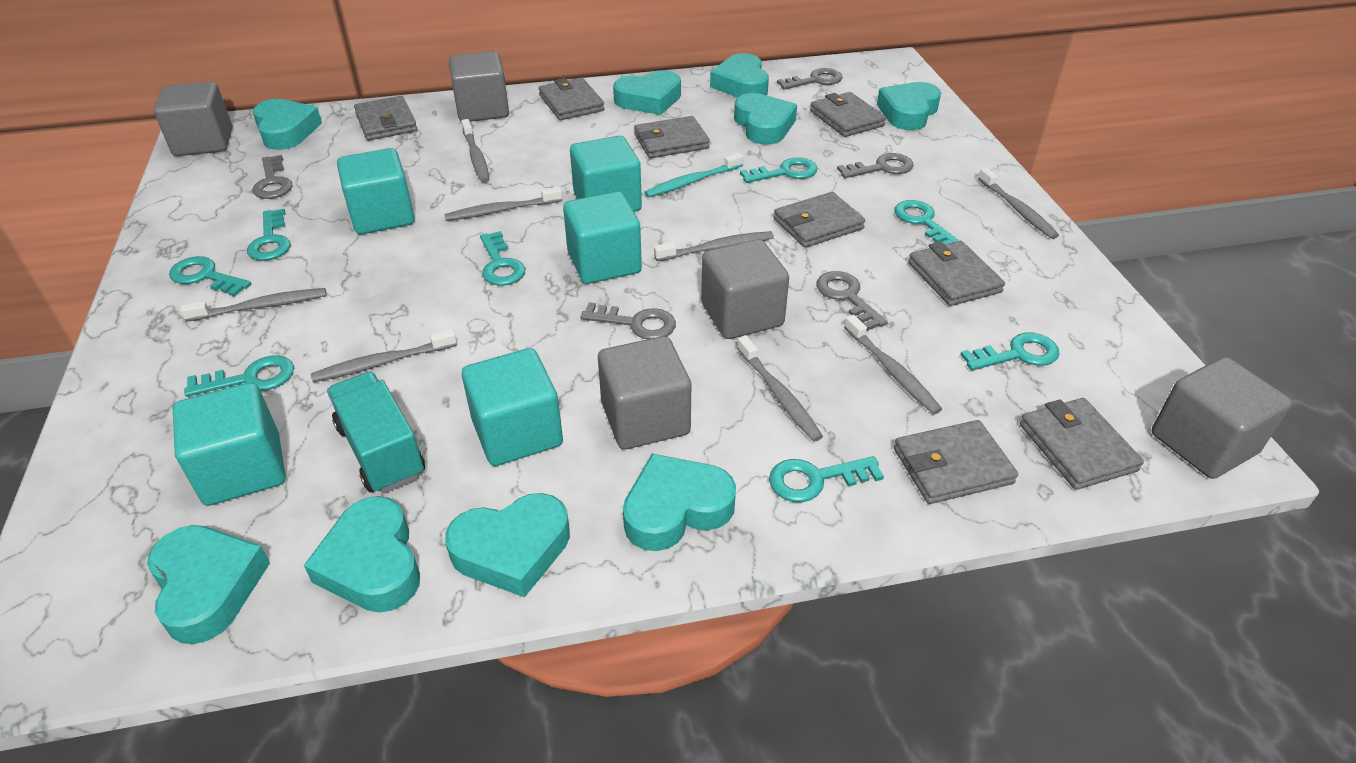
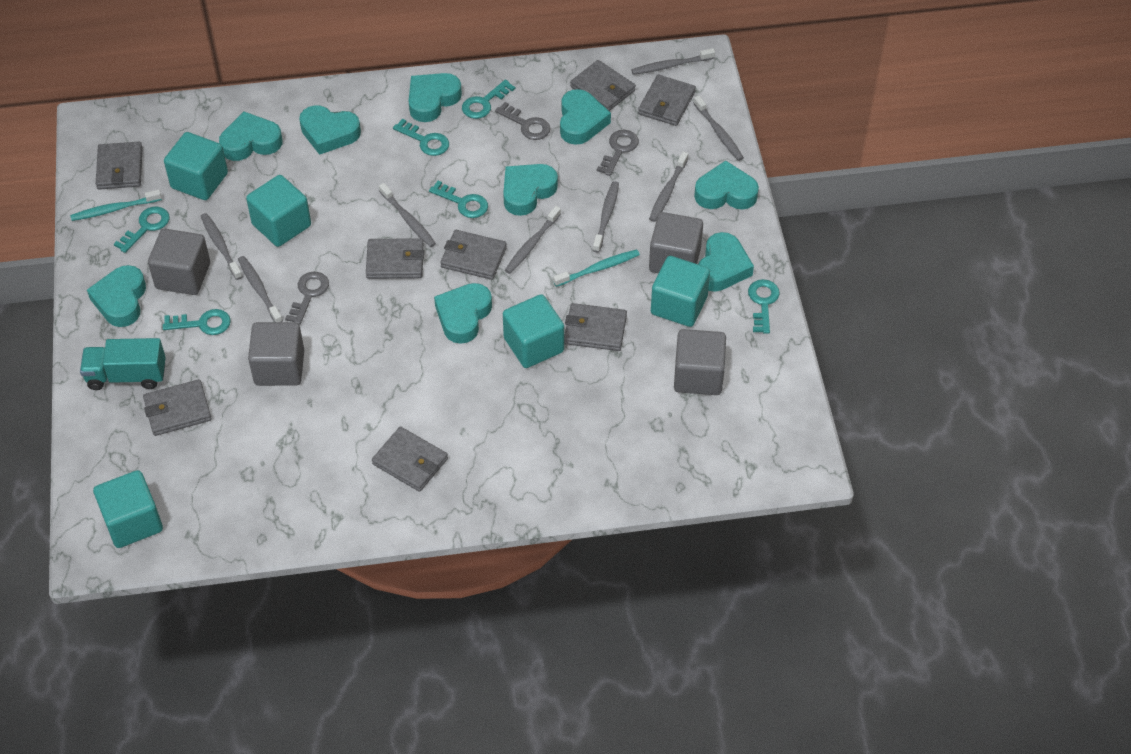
grey cube: 5 -> 4
grey key: 5 -> 3
turquoise key: 8 -> 6
turquoise toothbrush: 1 -> 2

